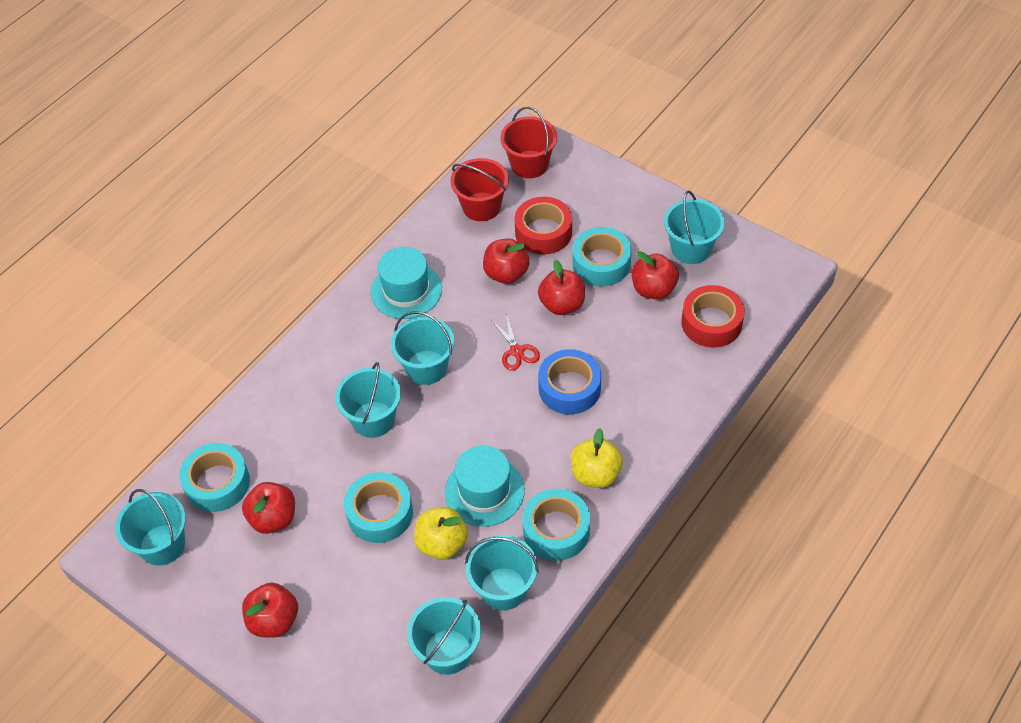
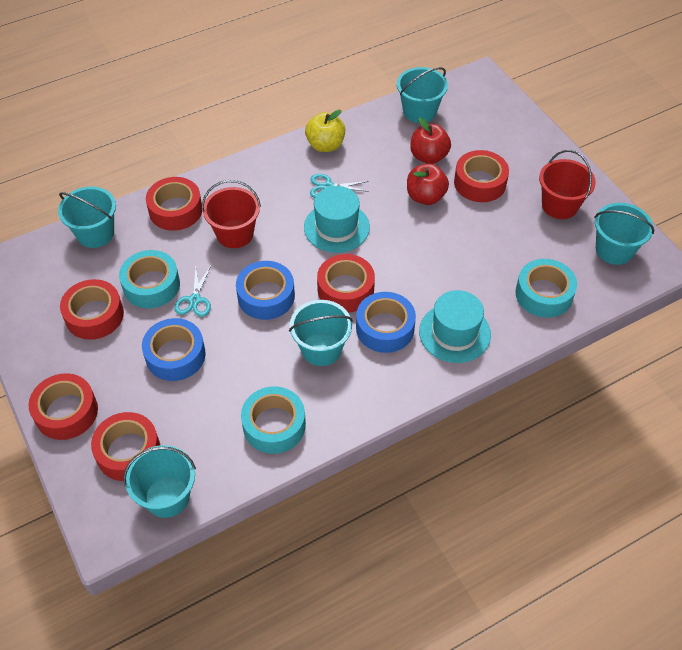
blue tape: 1 -> 3
red apple: 5 -> 2
red scissors: 1 -> 0
red tape: 2 -> 6
turquoise bucket: 6 -> 5
turquoise scissors: 0 -> 2
turquoise tape: 4 -> 3
yellow apple: 2 -> 1

